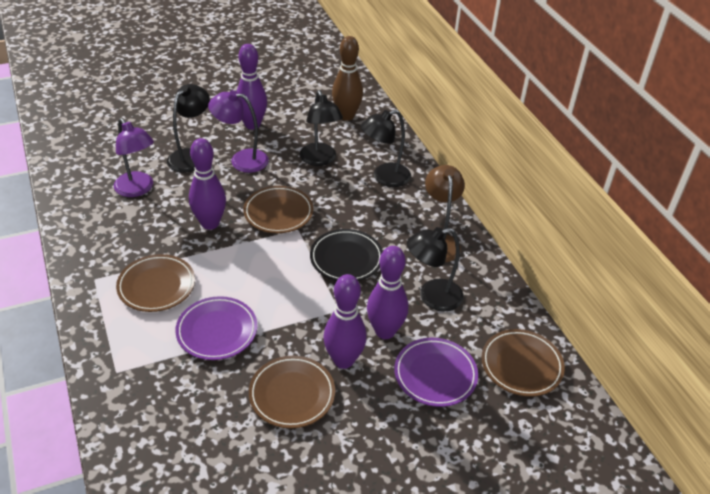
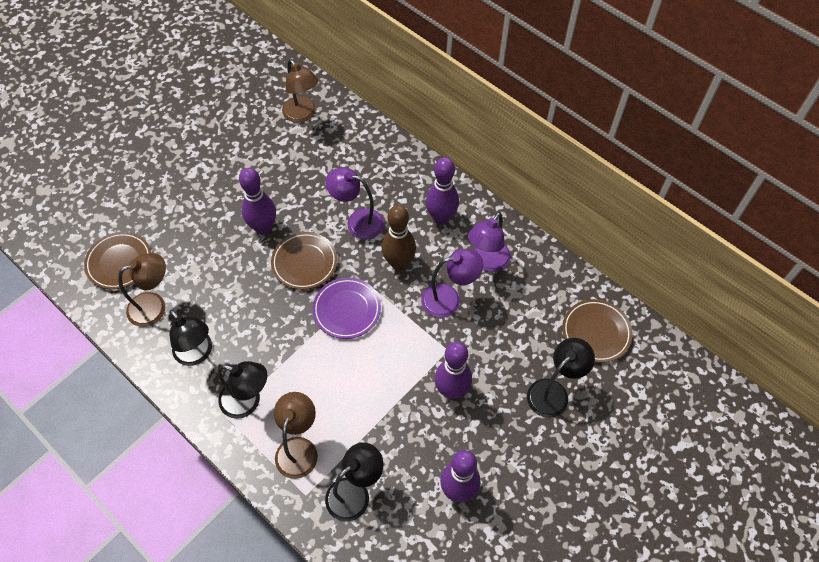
black plate: 1 -> 0
brown lamp: 1 -> 3
brown plate: 4 -> 3
purple lamp: 2 -> 3
purple plate: 2 -> 1

